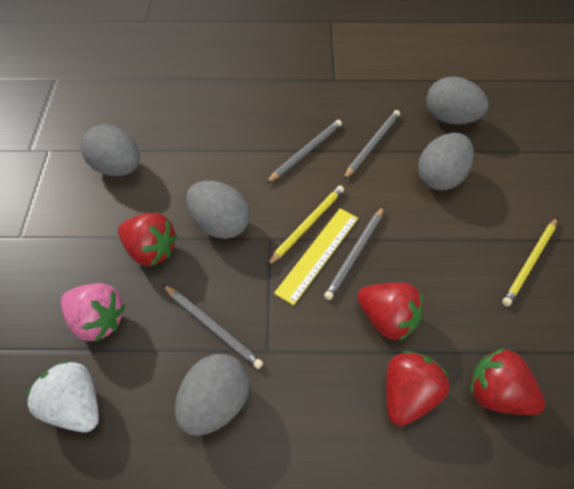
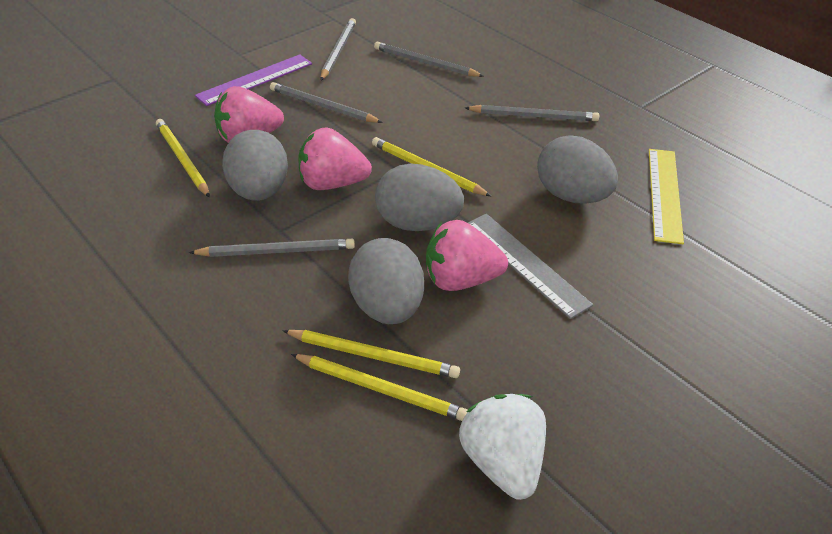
grey egg: 5 -> 4
grey pencil: 4 -> 5
grey ruler: 0 -> 1
pink strawberry: 1 -> 3
purple ruler: 0 -> 1
red strawberry: 4 -> 0
yellow pencil: 2 -> 4

